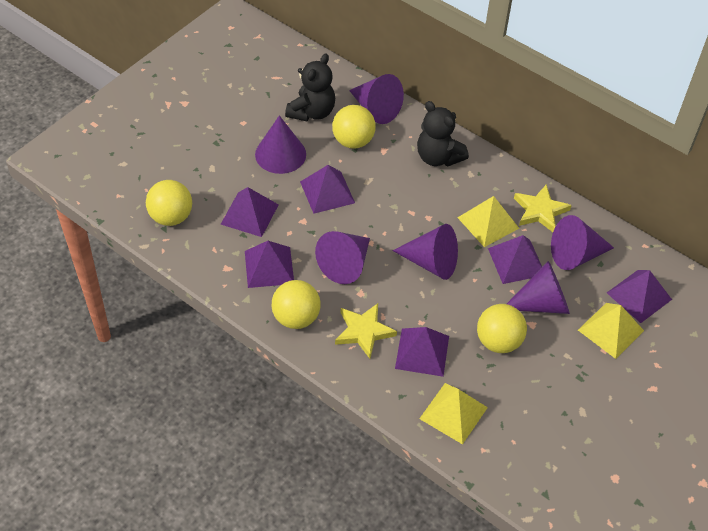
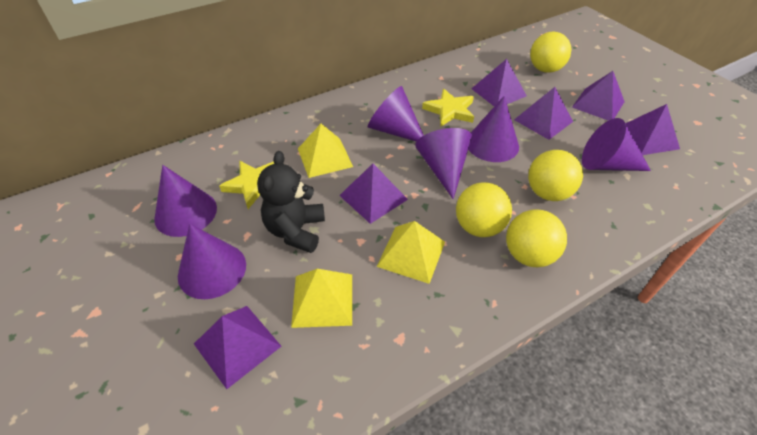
black teddy bear: 2 -> 1

